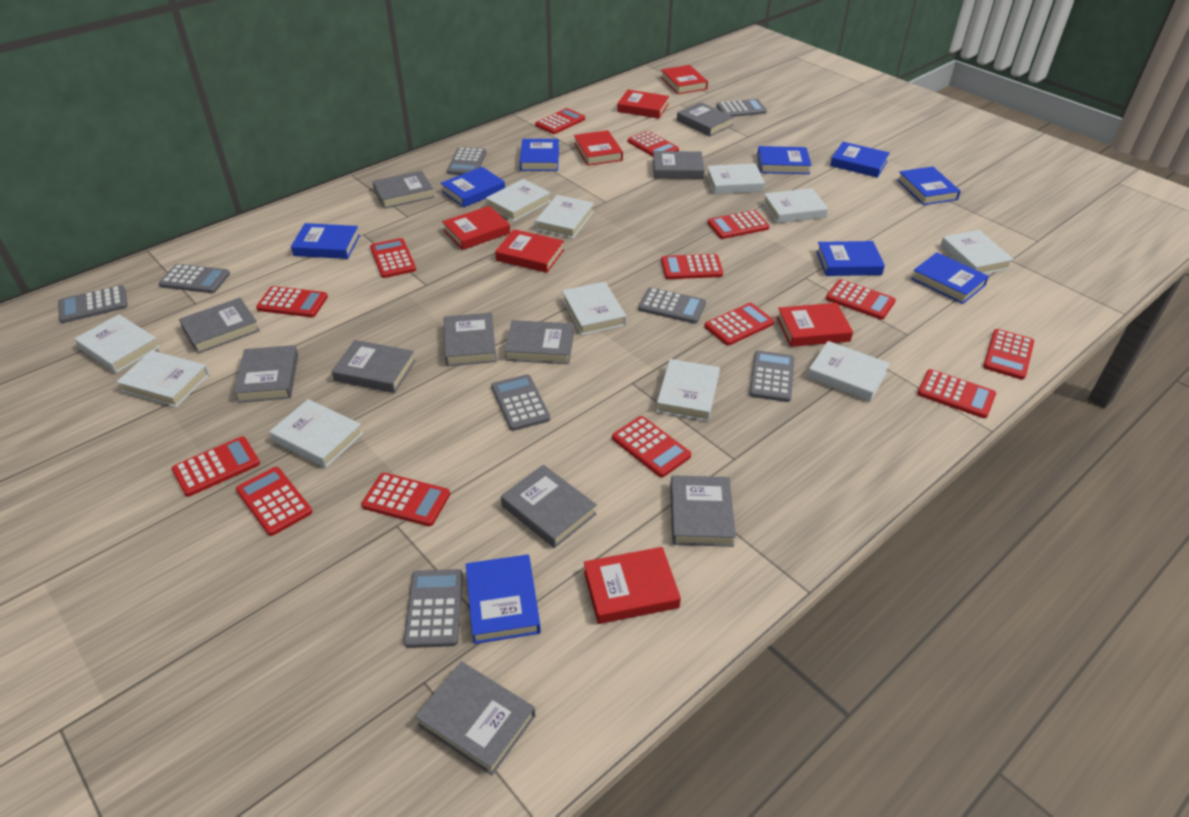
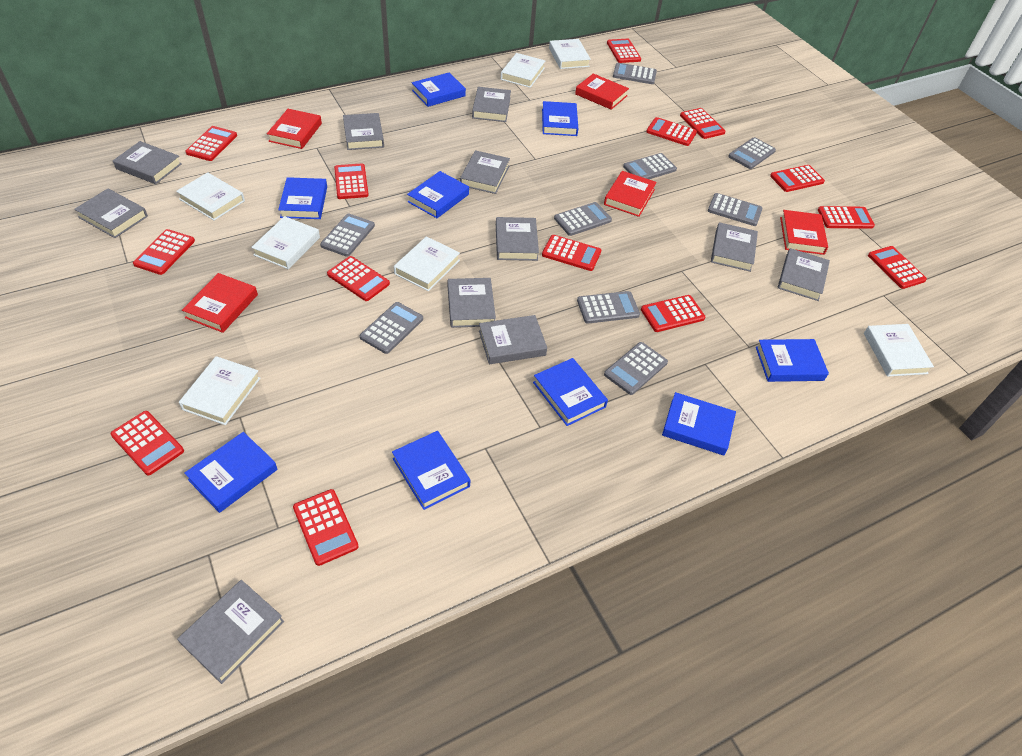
grey calculator: 8 -> 9
red book: 7 -> 5
white book: 11 -> 7

